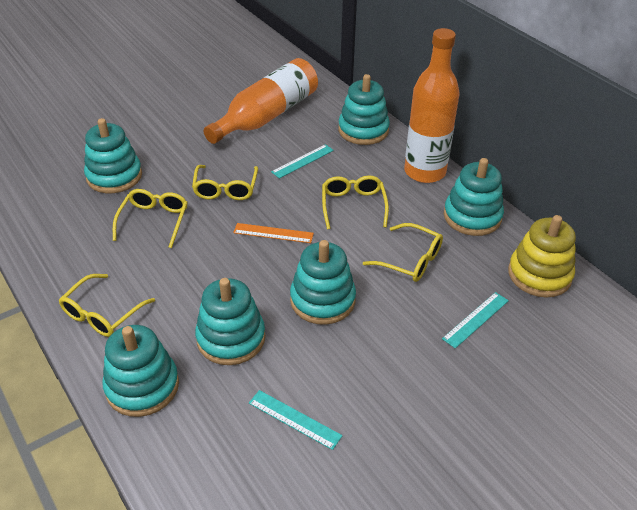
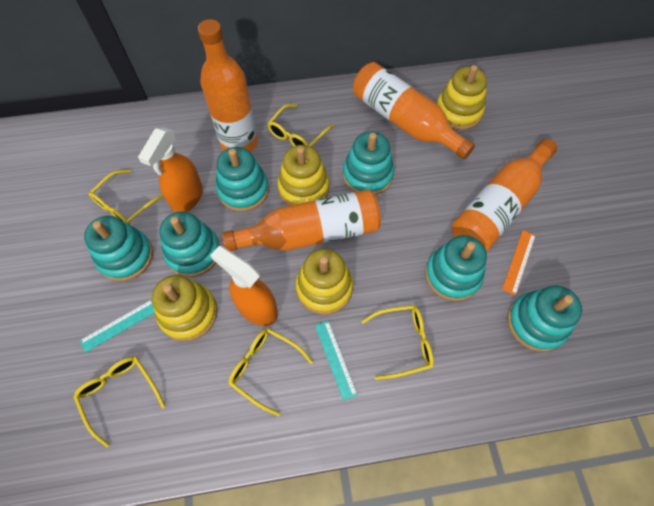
orange bottle: 2 -> 4
orange spray bottle: 0 -> 2
turquoise ruler: 3 -> 2
yellow stacking toy: 1 -> 4

